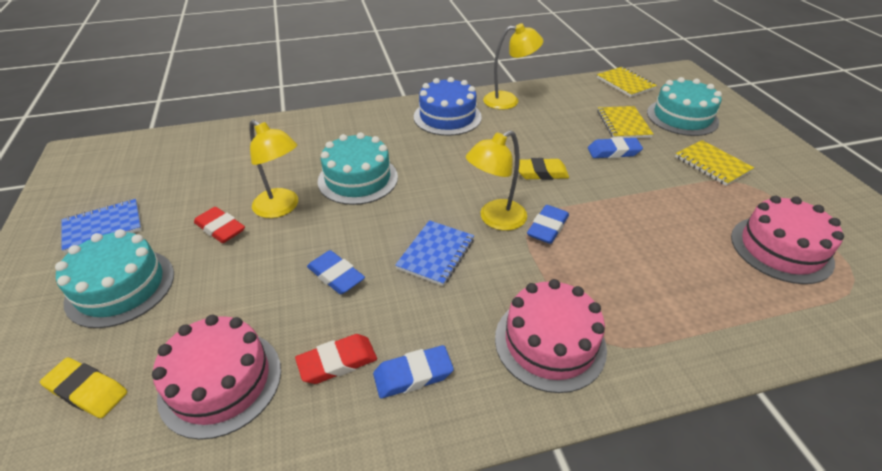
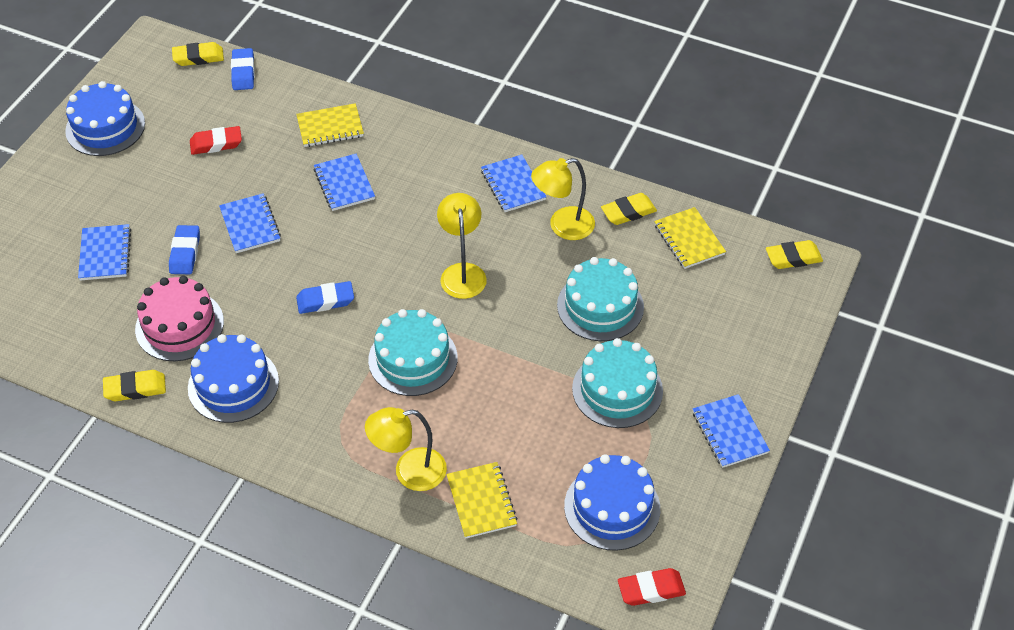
blue cake: 1 -> 3
blue eraser: 4 -> 3
blue notebook: 2 -> 5
pink cake: 3 -> 1
yellow eraser: 2 -> 4

